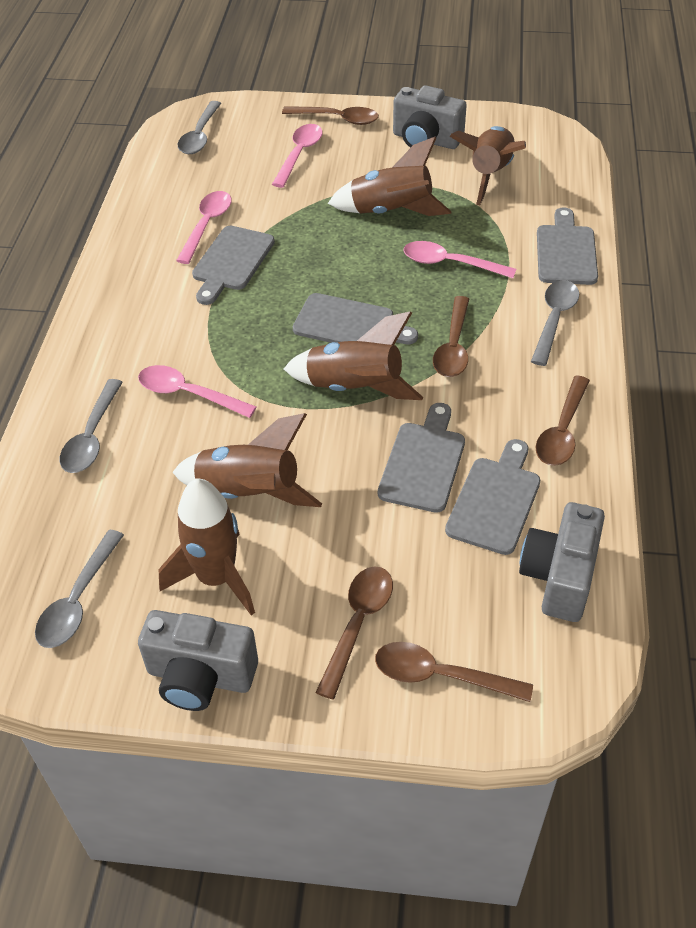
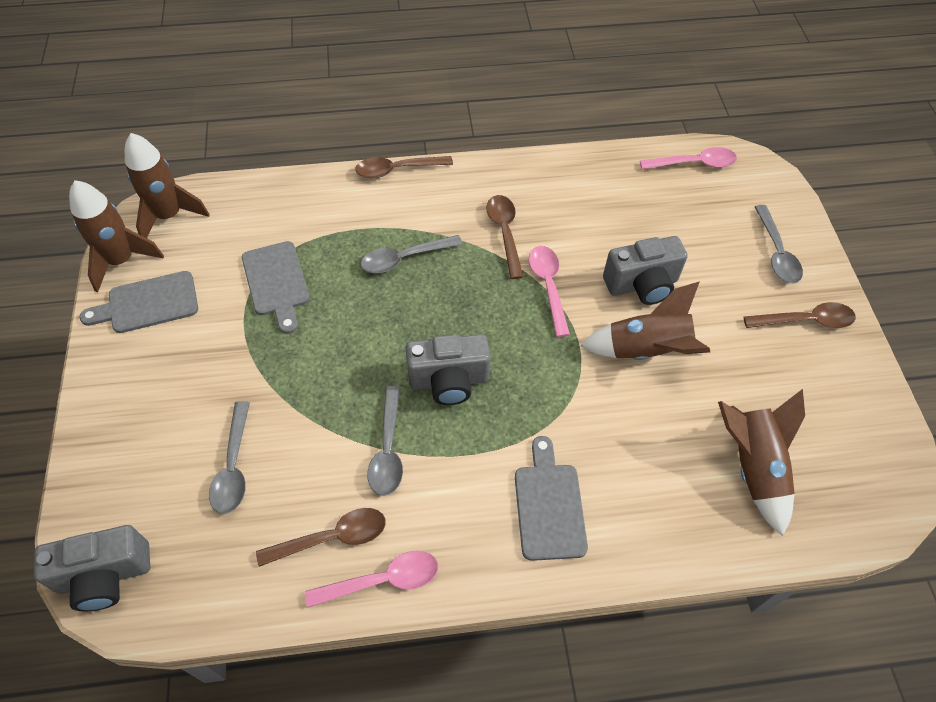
brown rocket: 5 -> 4
brown spoon: 5 -> 4
grey cutting board: 5 -> 3
pink spoon: 4 -> 3

